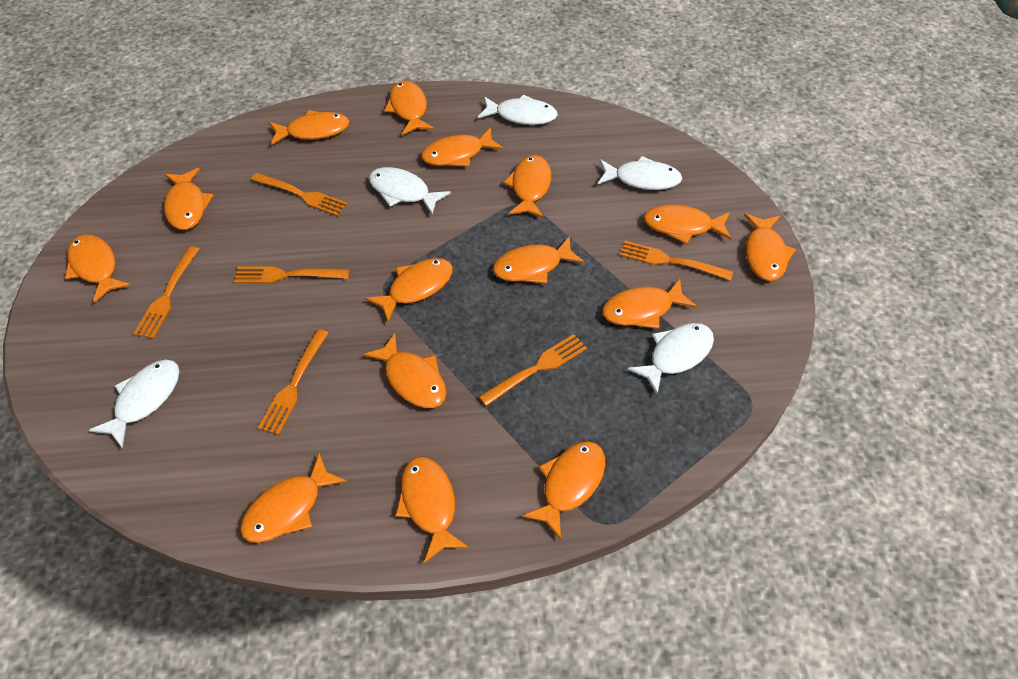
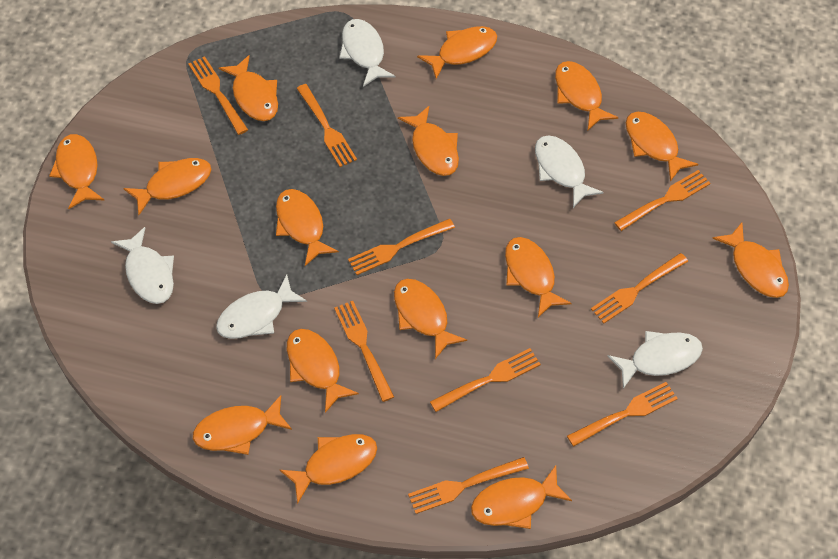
orange fork: 6 -> 9

